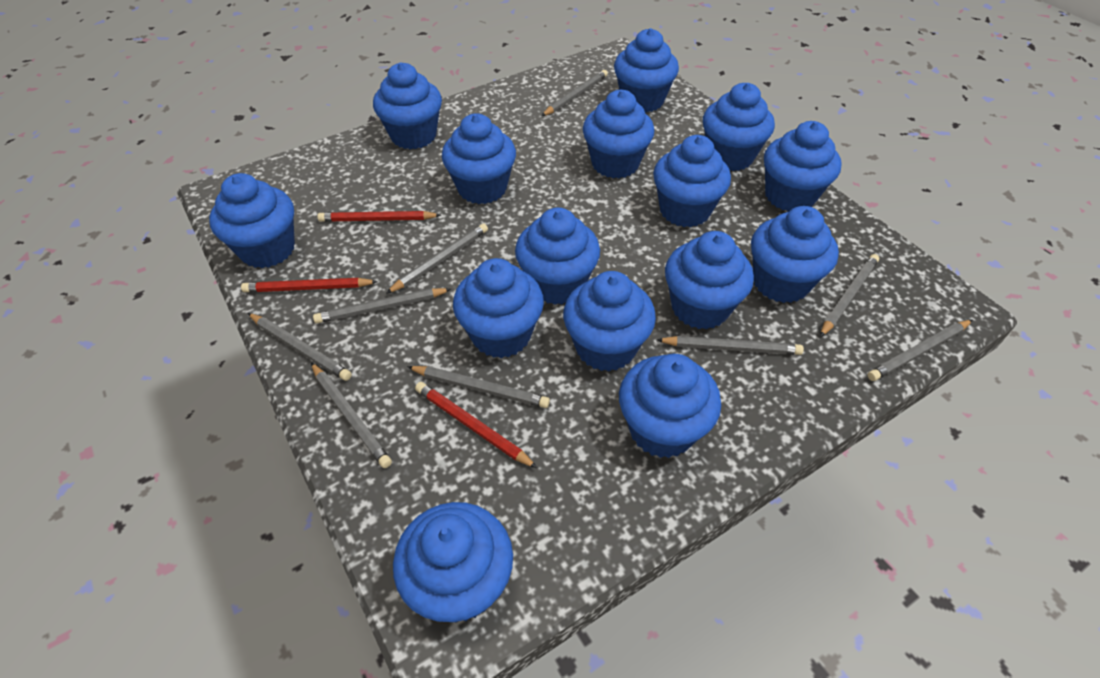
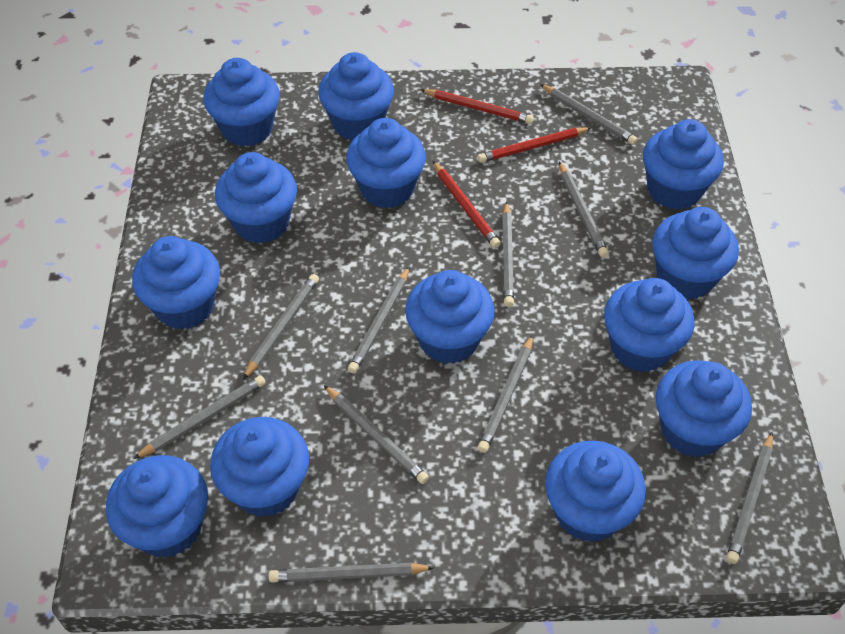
blue cupcake: 15 -> 13
grey pencil: 9 -> 10

